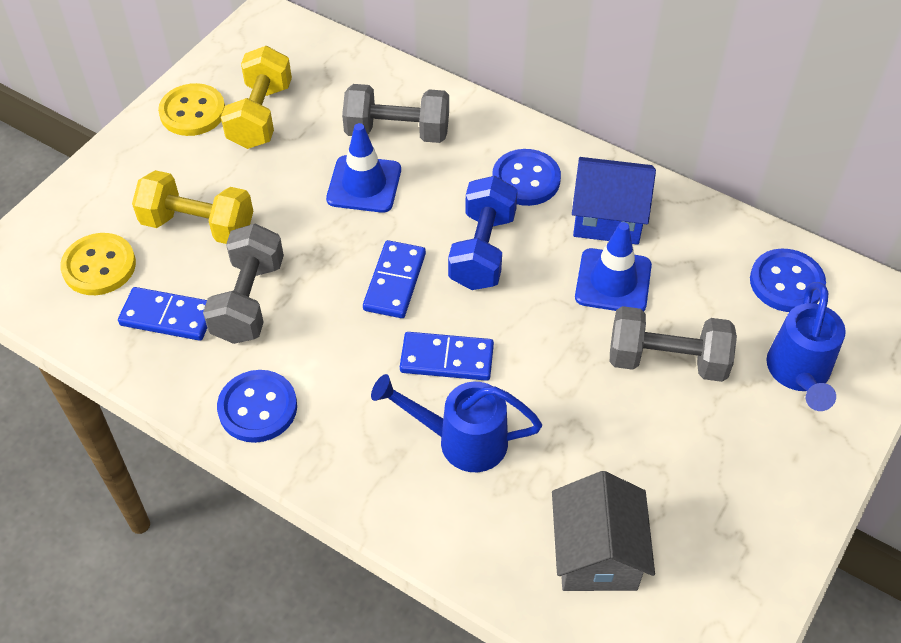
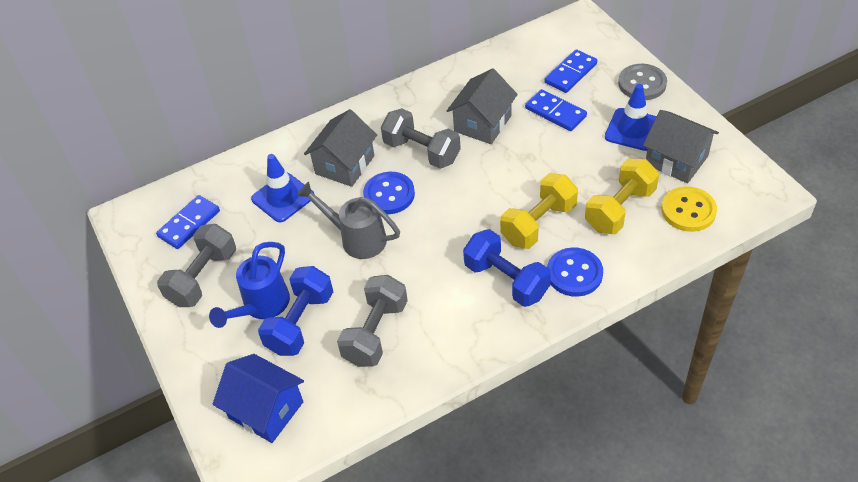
blue button: 3 -> 2
blue dumbbell: 1 -> 2
blue watering can: 2 -> 1
grey button: 0 -> 1
grey house: 1 -> 3
grey watering can: 0 -> 1
yellow button: 2 -> 1

